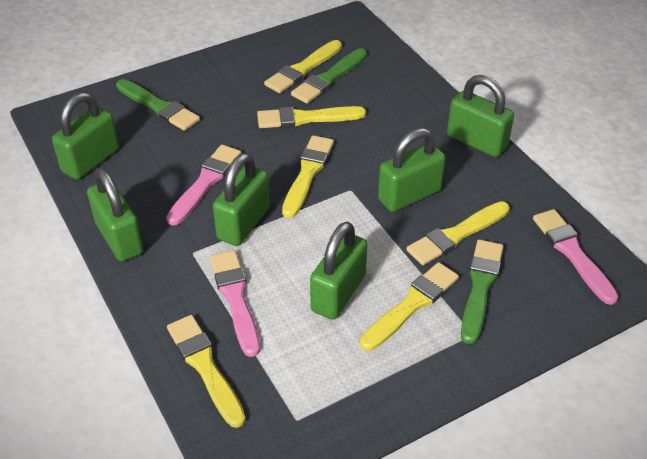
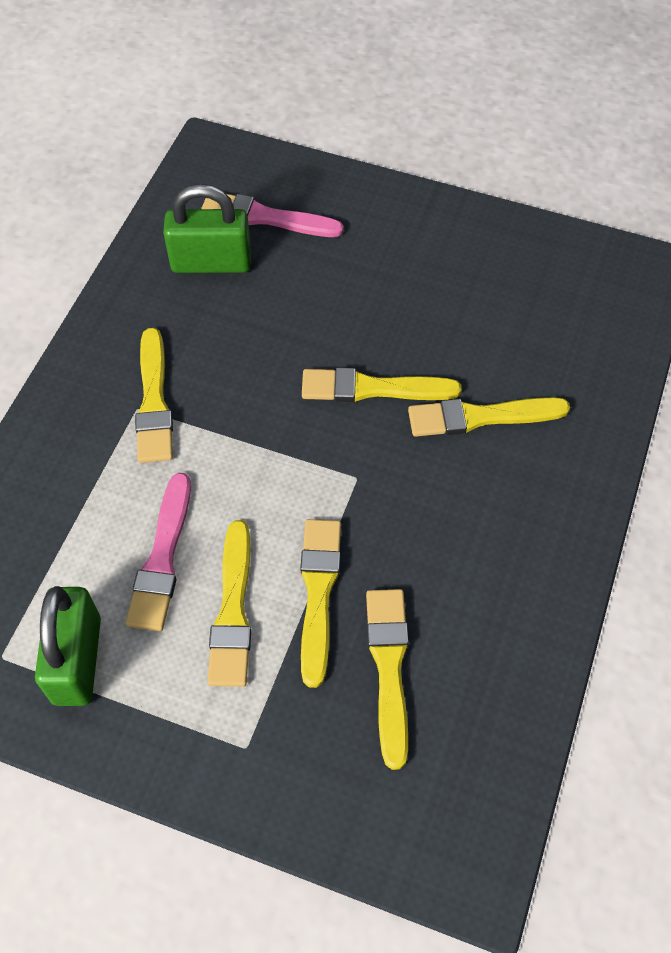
green brush: 3 -> 0
green padlock: 6 -> 2
pink brush: 3 -> 2

